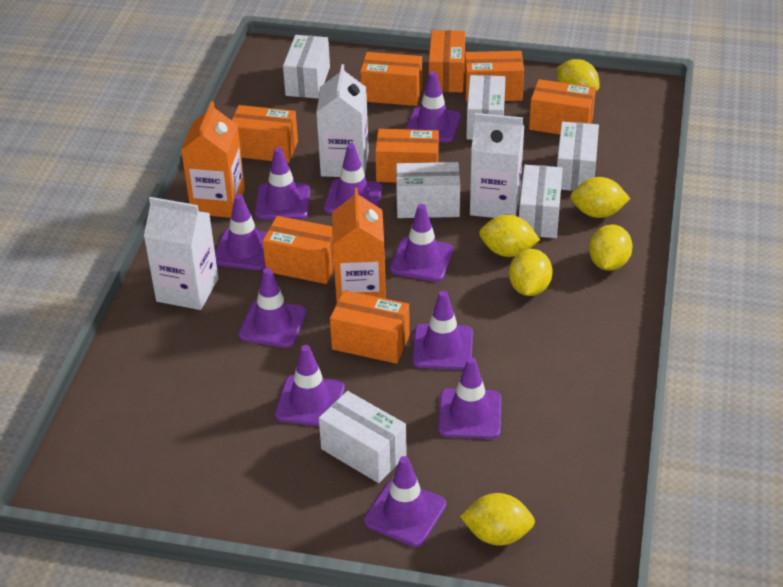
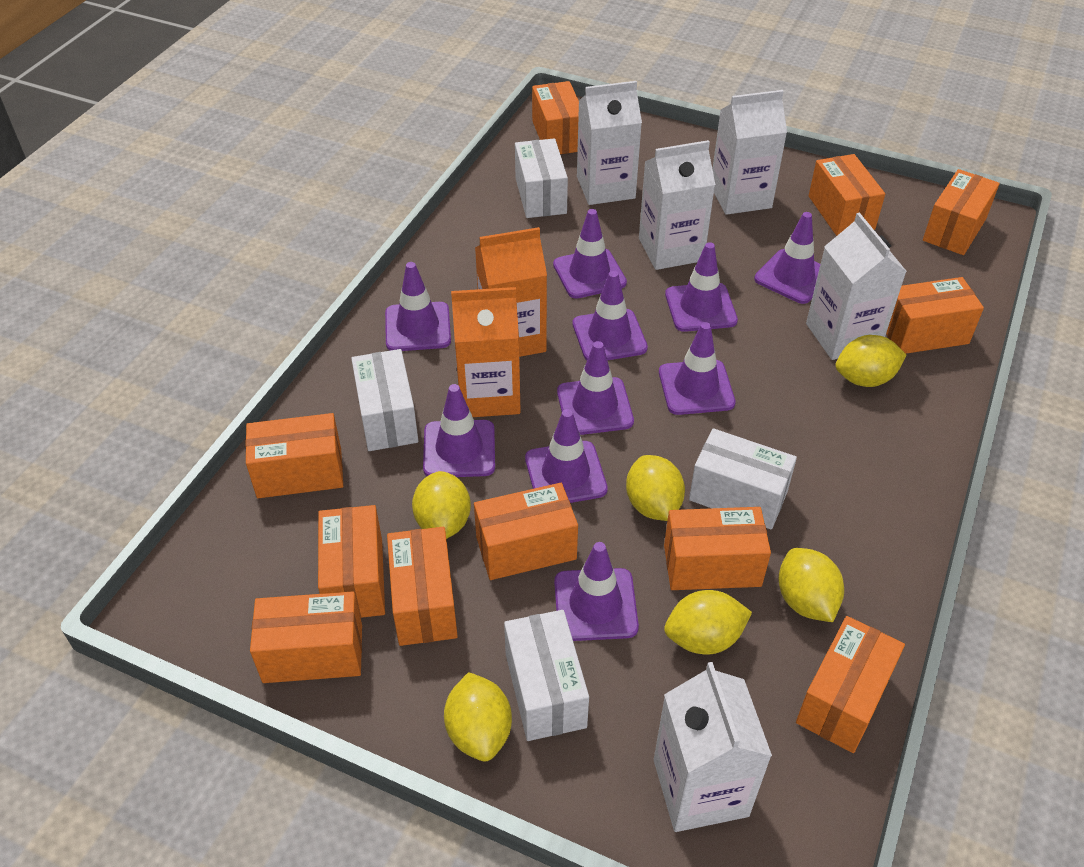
orange box: 8 -> 11
white box: 6 -> 4
white carton: 3 -> 5

